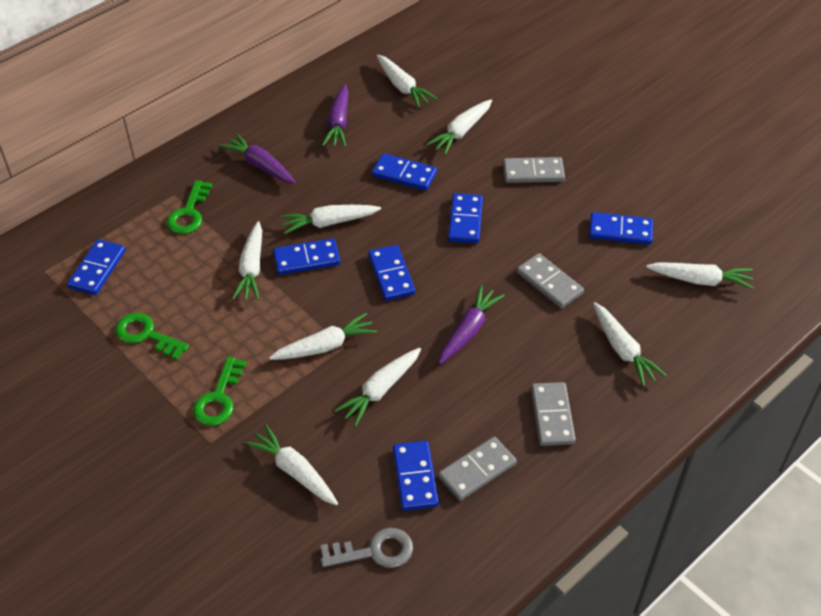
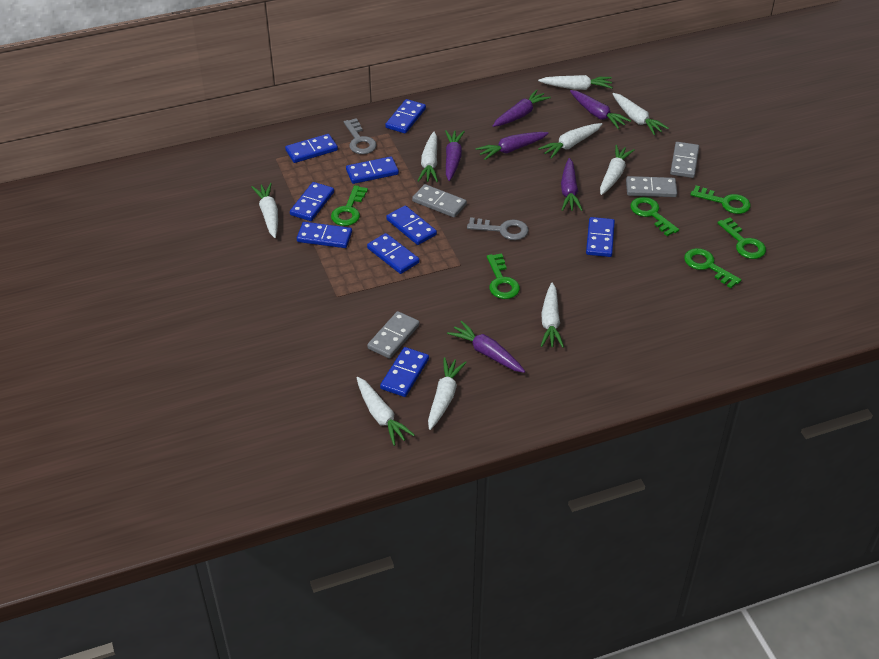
blue domino: 7 -> 9
green key: 3 -> 6
grey key: 1 -> 2
purple carrot: 3 -> 6

